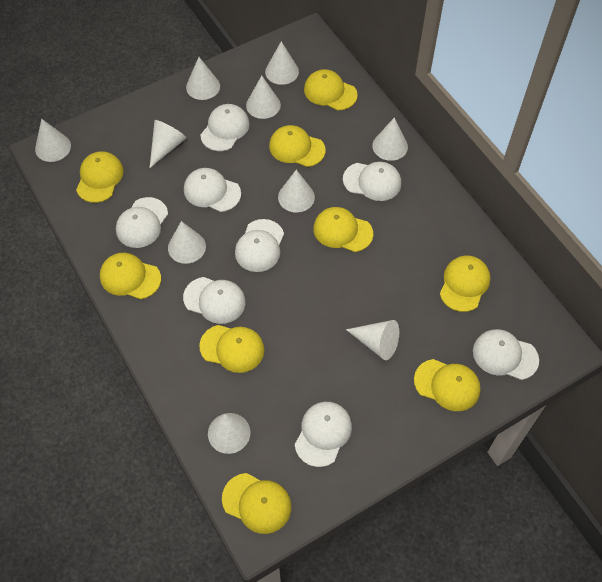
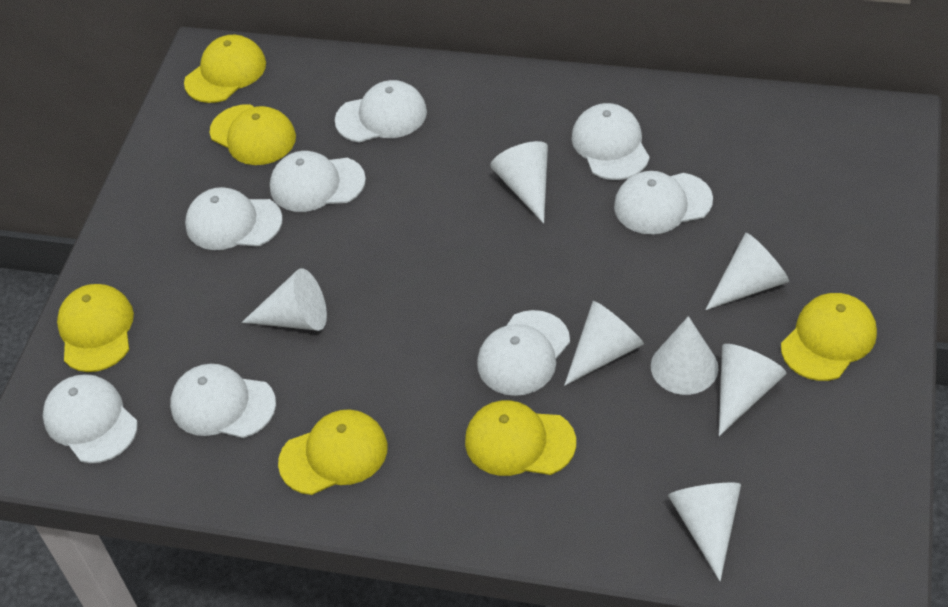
white cone: 10 -> 7
yellow cap: 9 -> 6

